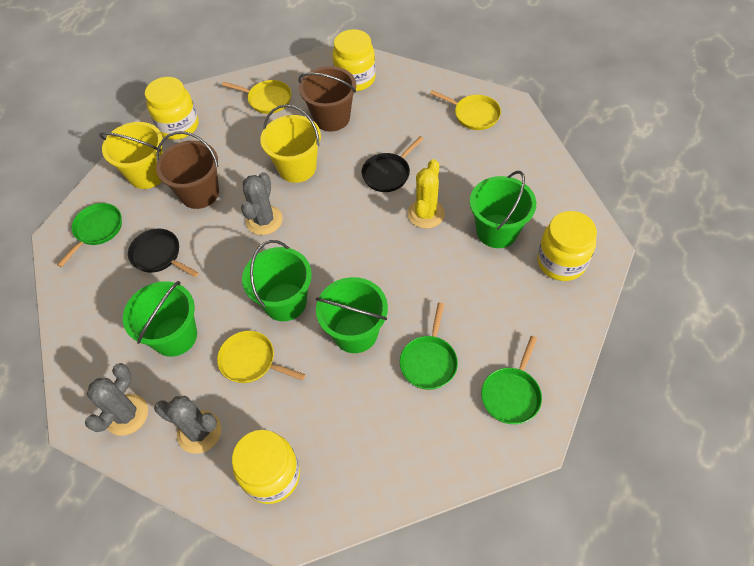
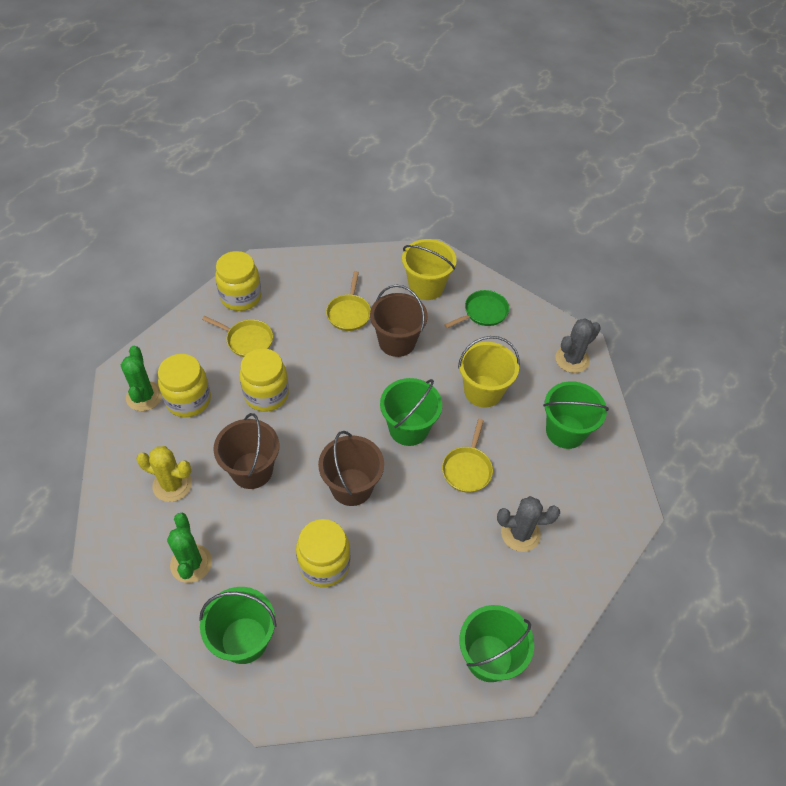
black pan: 2 -> 0
brown bucket: 2 -> 3
green cactus: 0 -> 2
green pan: 3 -> 1
grey cactus: 3 -> 2

